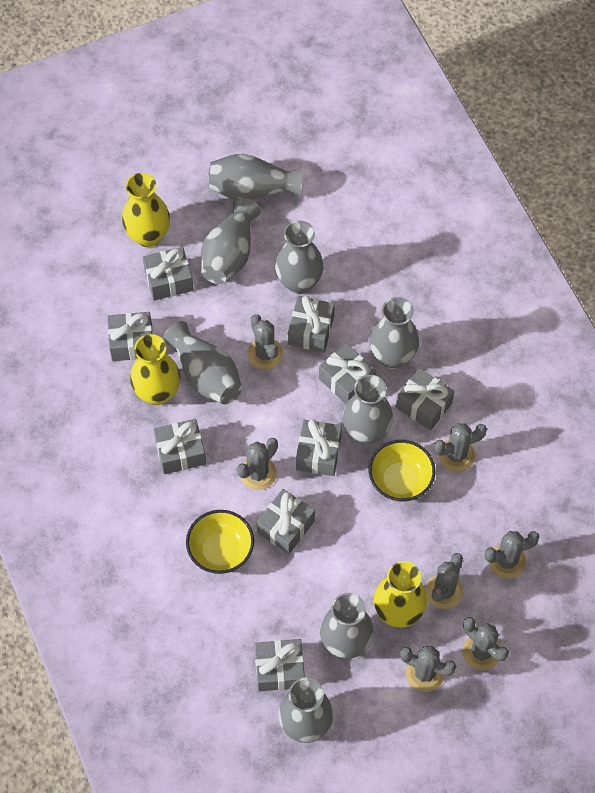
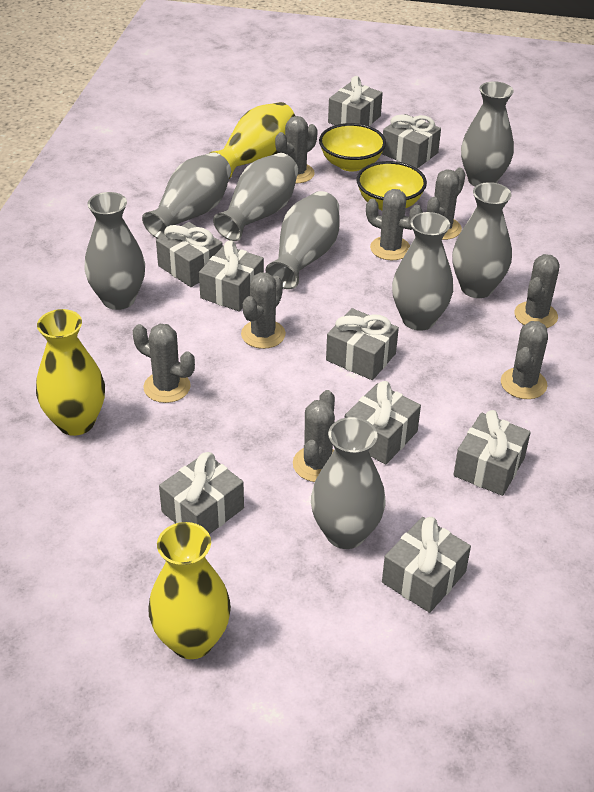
grey cactus: 7 -> 8

